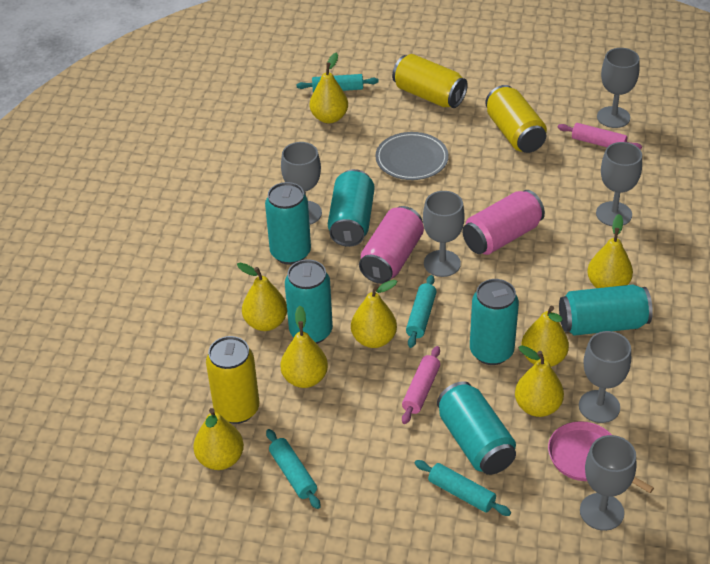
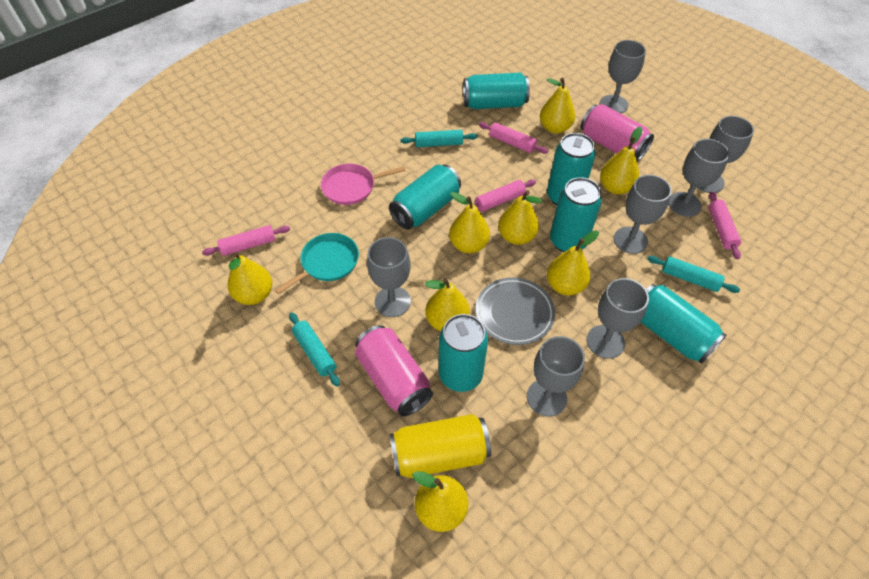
grey goblet: 6 -> 7
pink rolling pin: 2 -> 4
turquoise pan: 0 -> 1
turquoise rolling pin: 4 -> 3
yellow can: 3 -> 1

